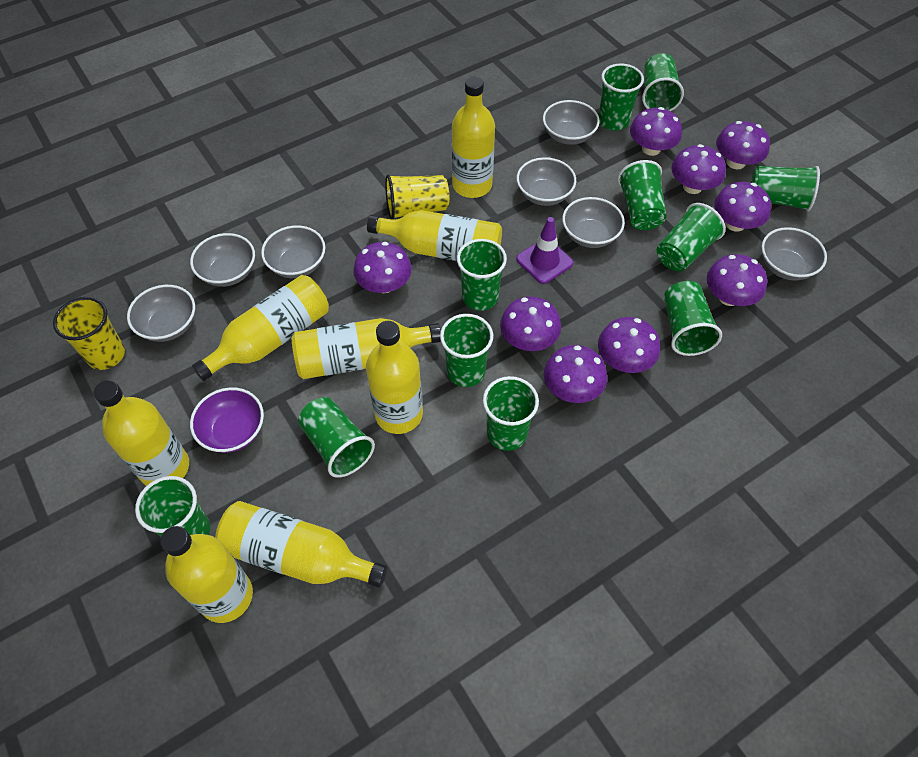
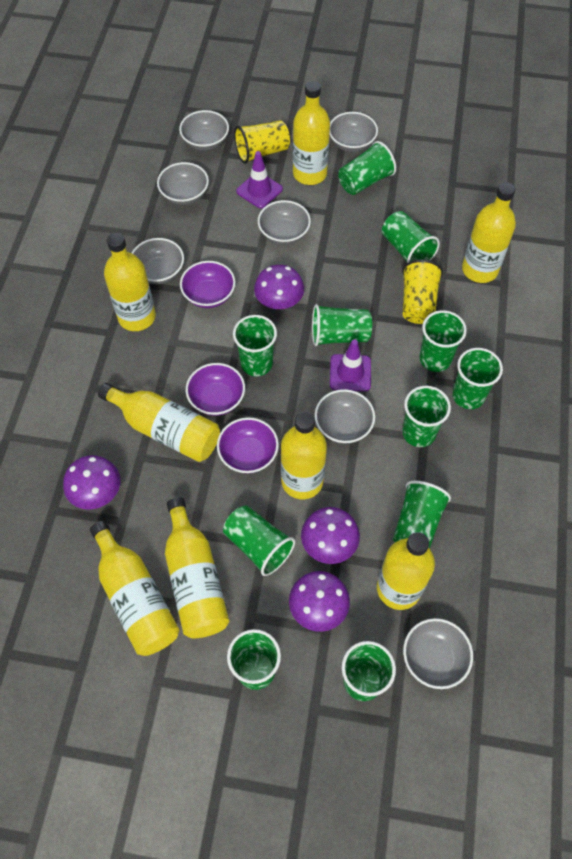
purple bowl: 1 -> 3
purple mushroom: 9 -> 4
purple traffic cone: 1 -> 2

